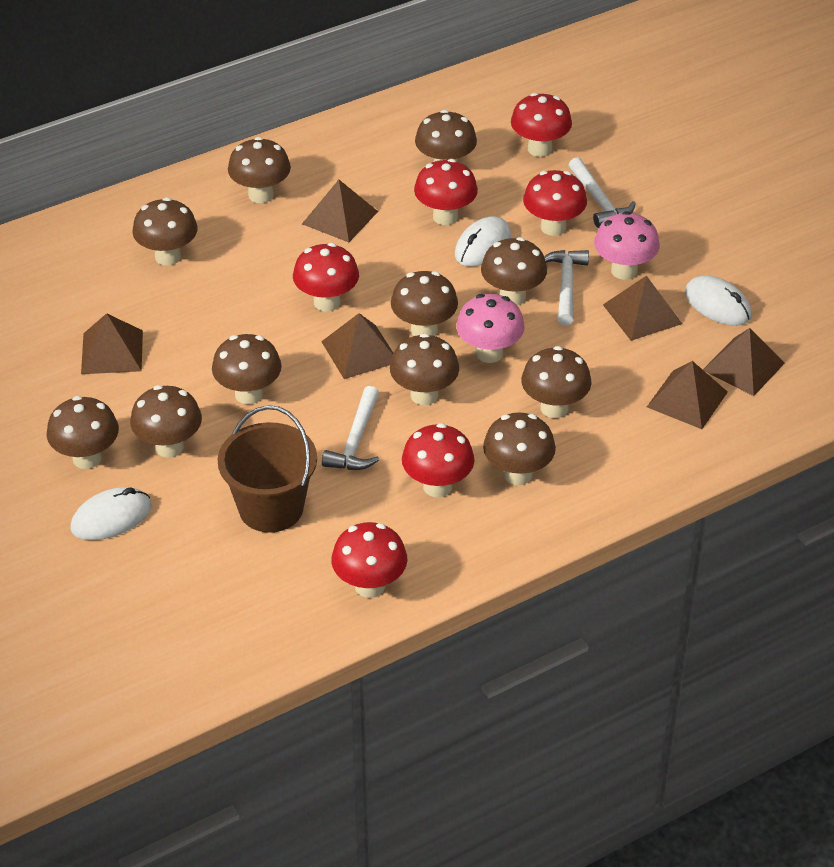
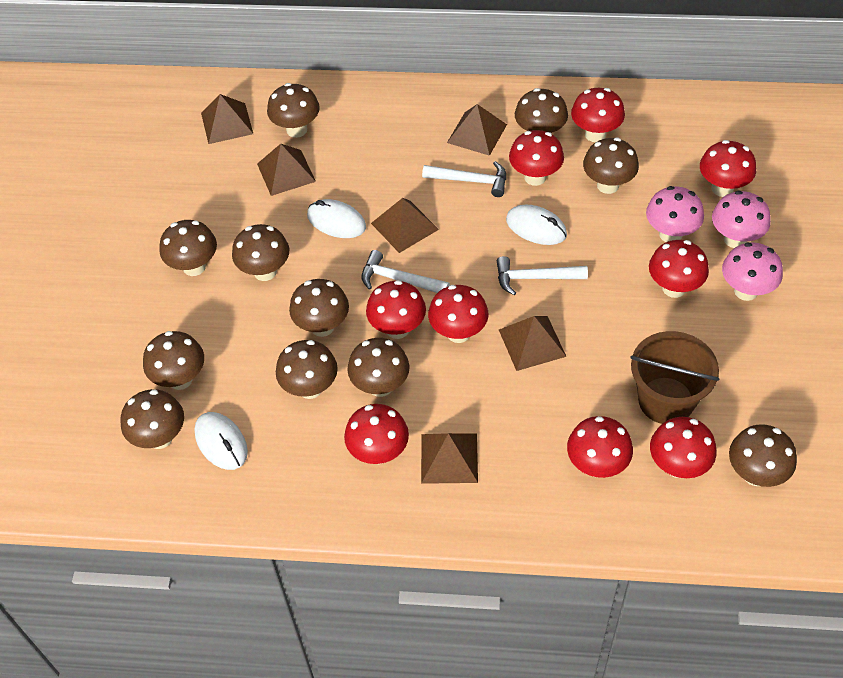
pink mushroom: 2 -> 3
red mushroom: 6 -> 9

